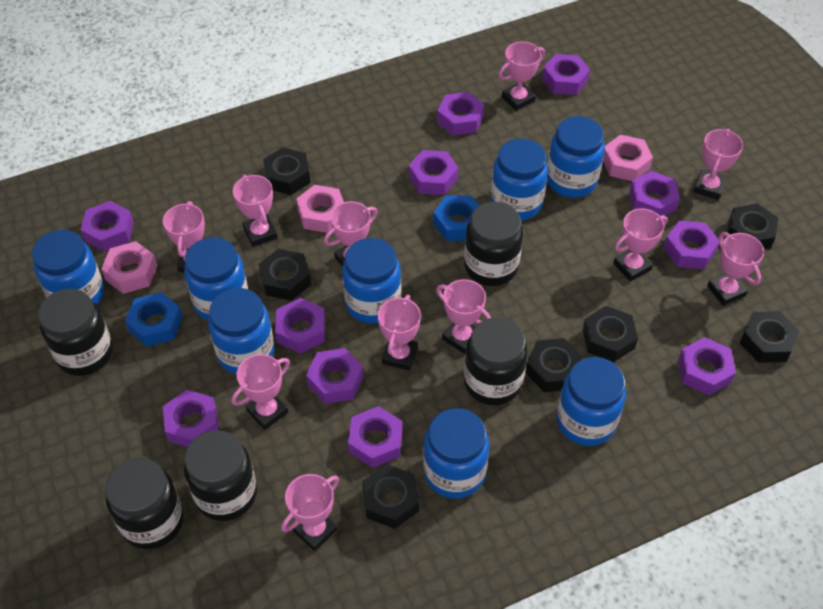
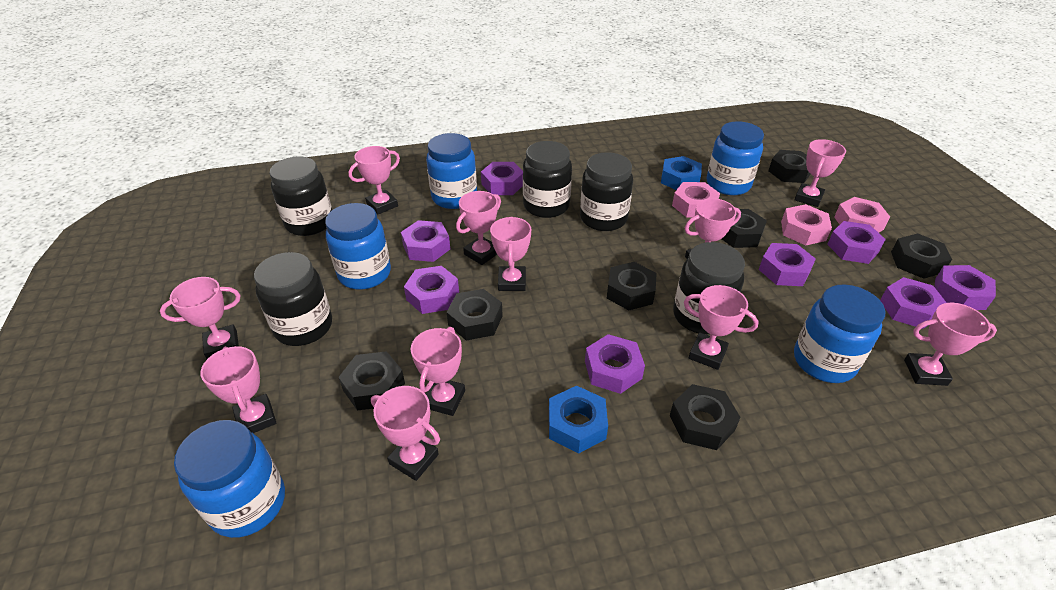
blue jar: 8 -> 5
purple nut: 11 -> 8

